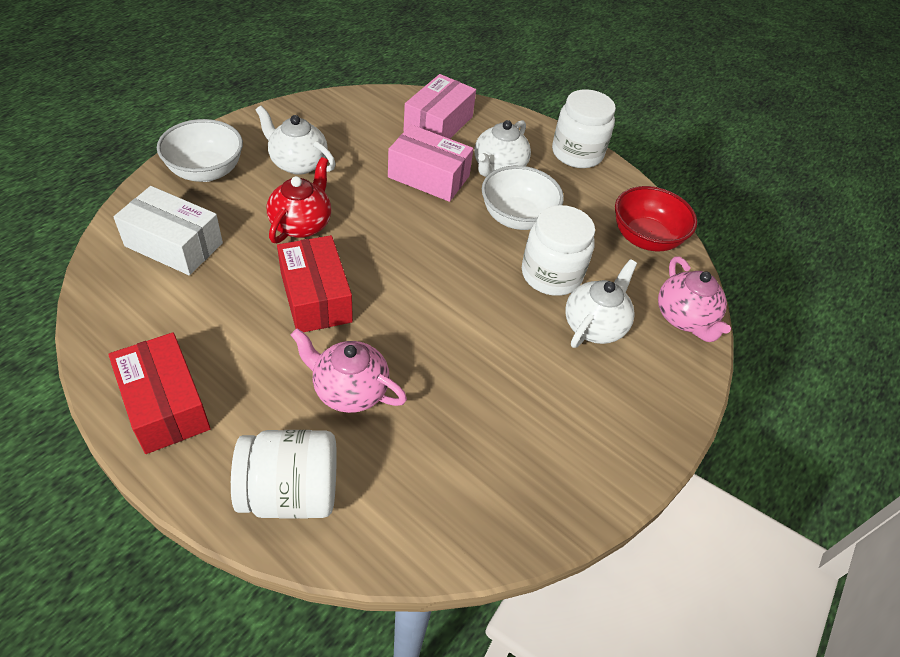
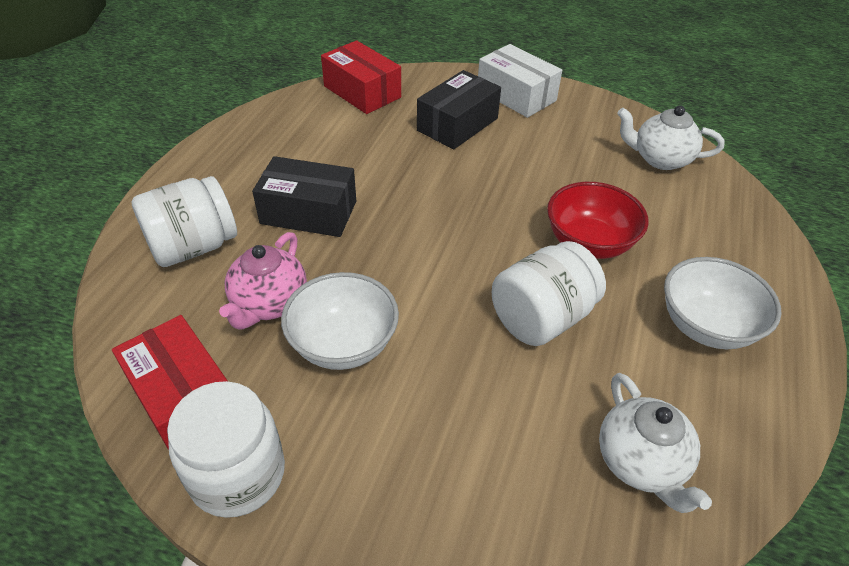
black box: 0 -> 2
pink box: 2 -> 0
pink teapot: 2 -> 1
red teapot: 1 -> 0
white teapot: 3 -> 2

